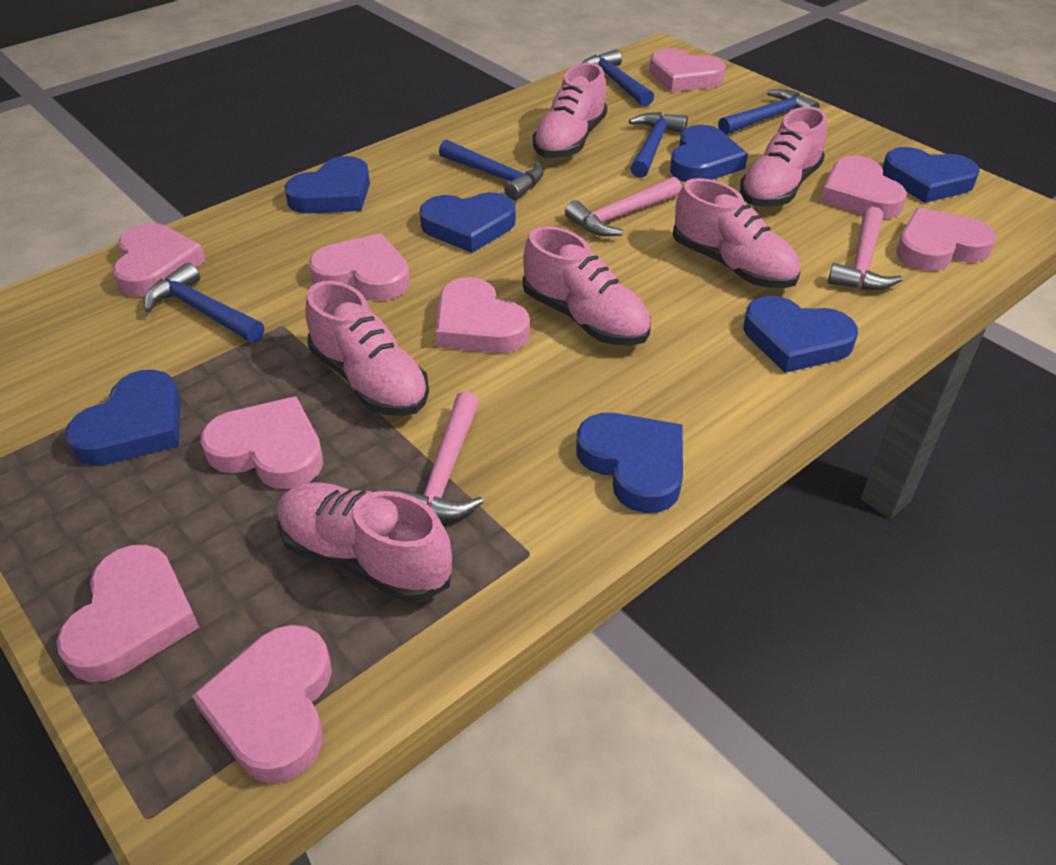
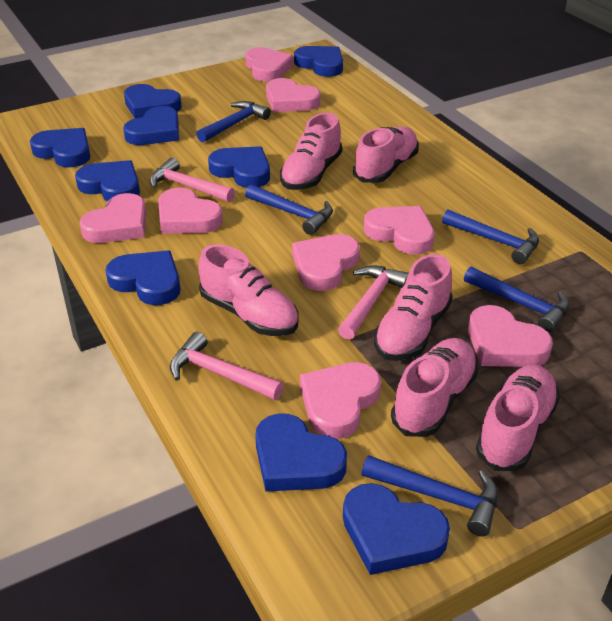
blue heart: 7 -> 9
pink heart: 9 -> 8

